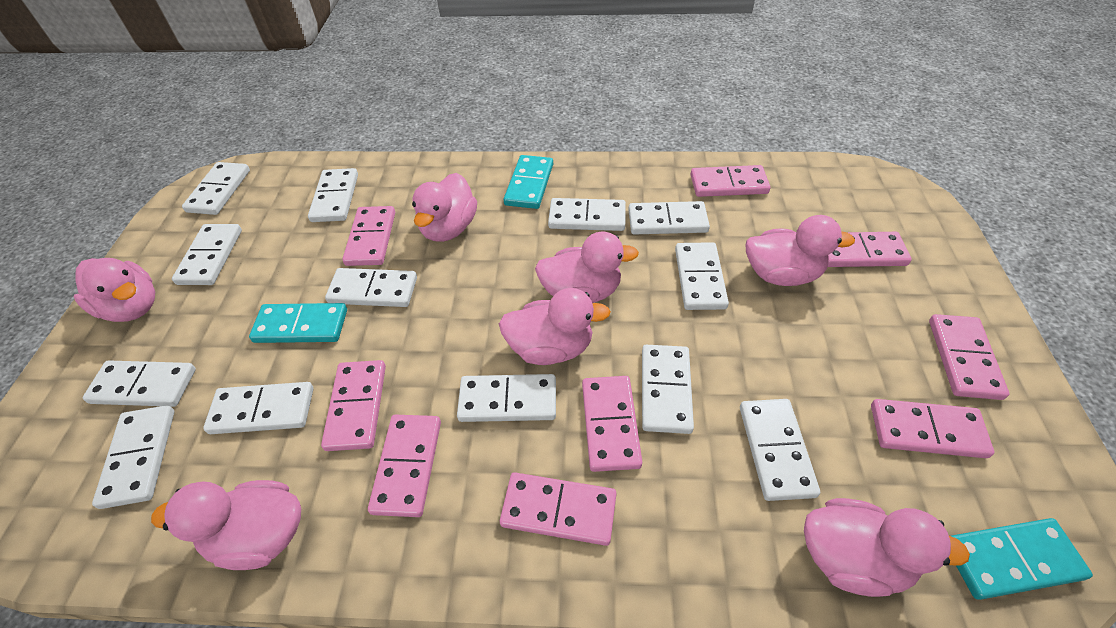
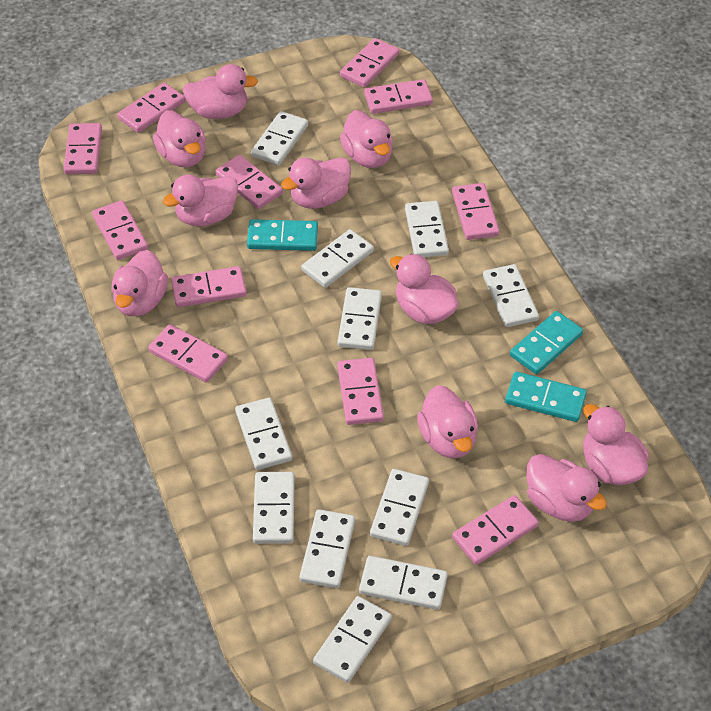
pink domino: 9 -> 11
pink duck: 7 -> 10
white domino: 13 -> 11

